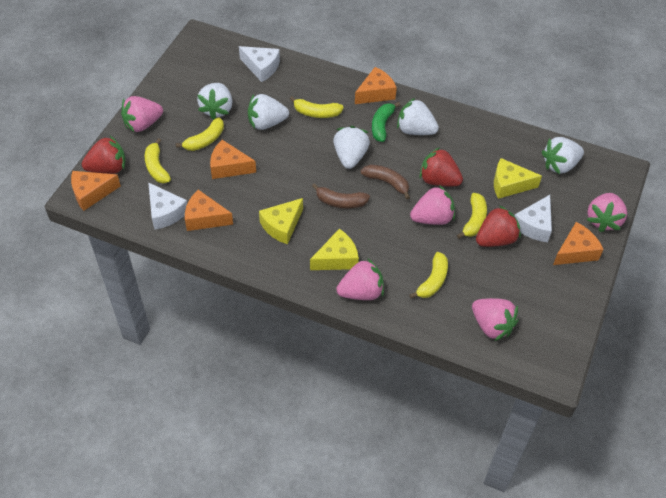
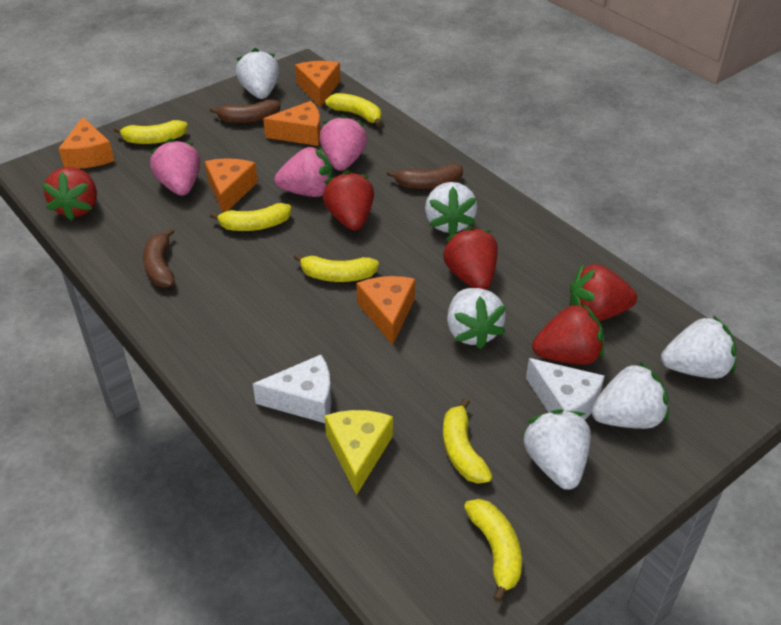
brown banana: 2 -> 3
green banana: 1 -> 0
pink strawberry: 5 -> 3
red strawberry: 3 -> 5
white cheese: 3 -> 2
white strawberry: 5 -> 6
yellow banana: 5 -> 6
yellow cheese: 3 -> 1

